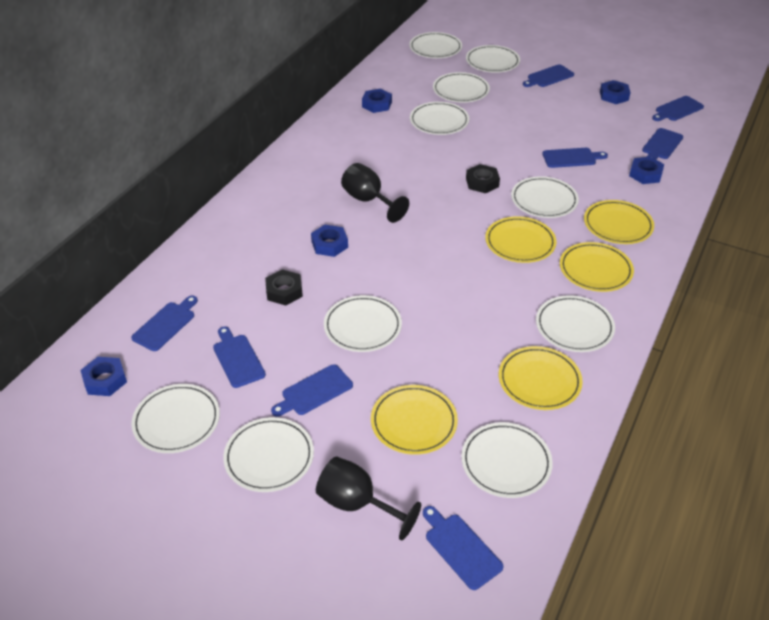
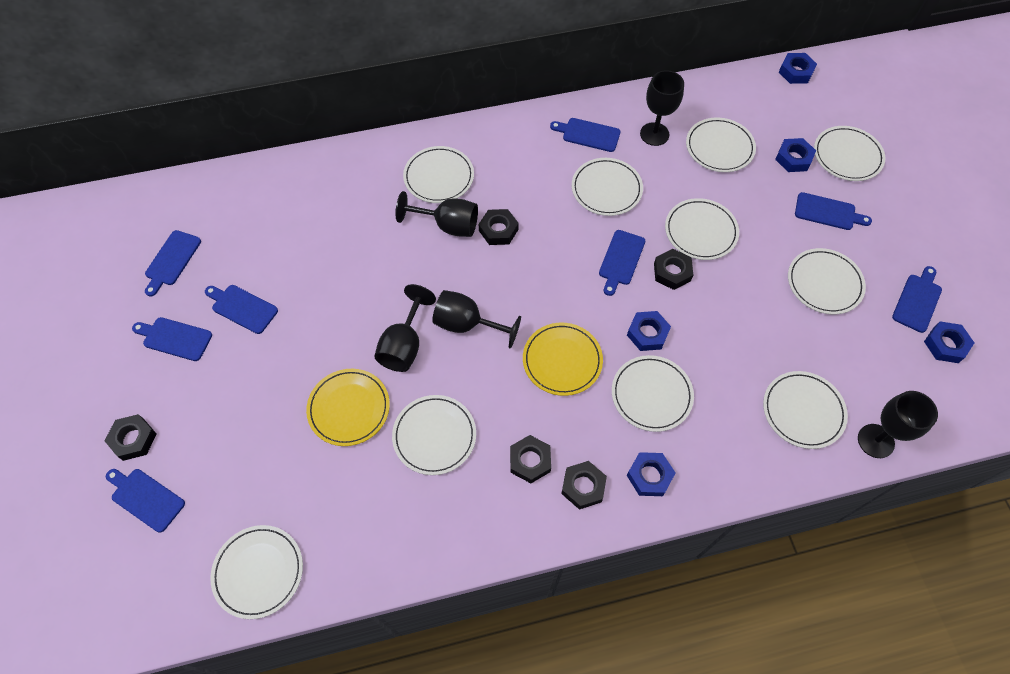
black goblet: 2 -> 5
black nut: 2 -> 5
yellow plate: 5 -> 2

